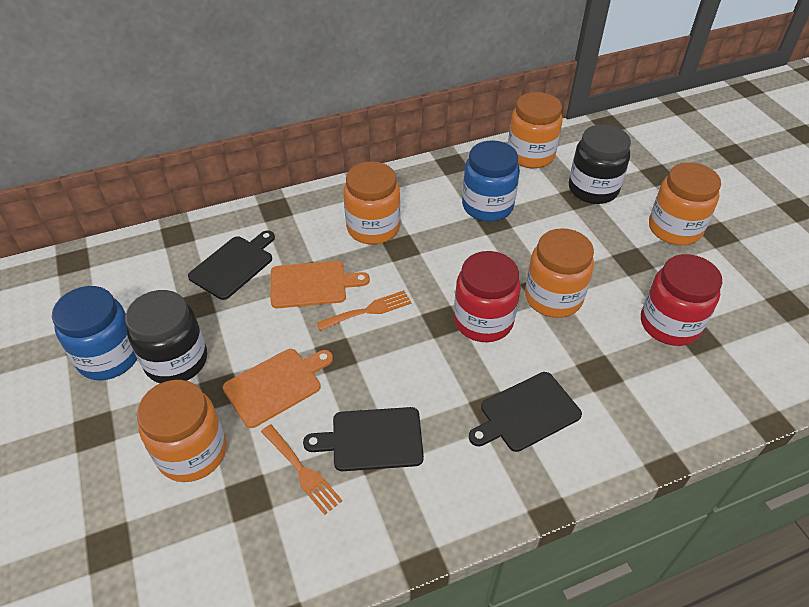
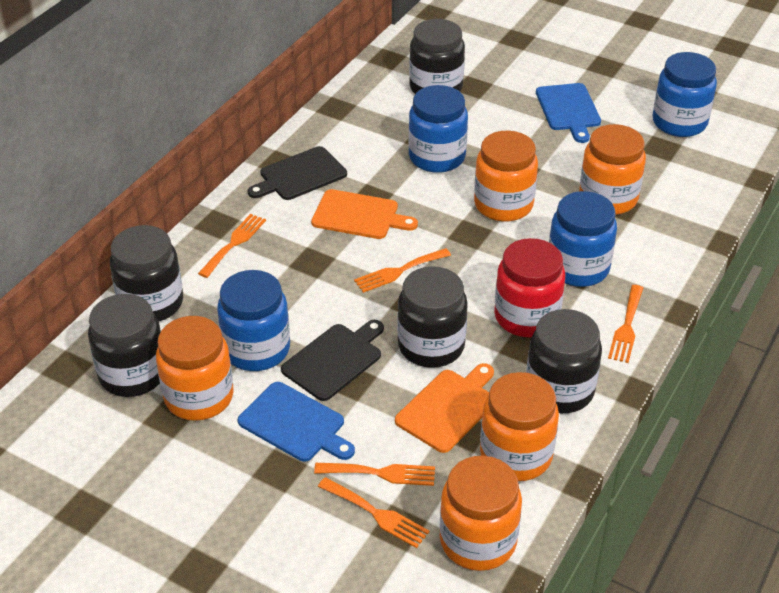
black cutting board: 3 -> 2
black jar: 2 -> 5
blue cutting board: 0 -> 2
blue jar: 2 -> 4
orange fork: 2 -> 5
red jar: 2 -> 1

